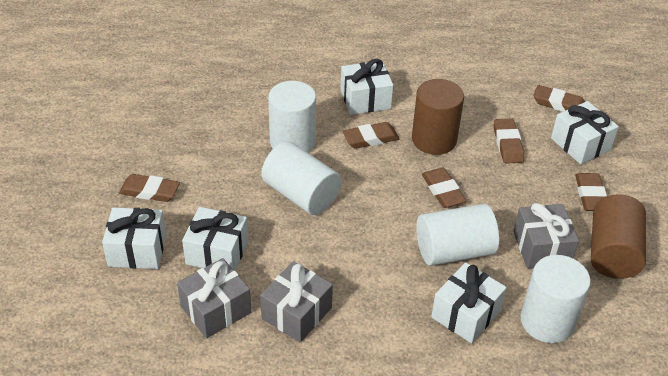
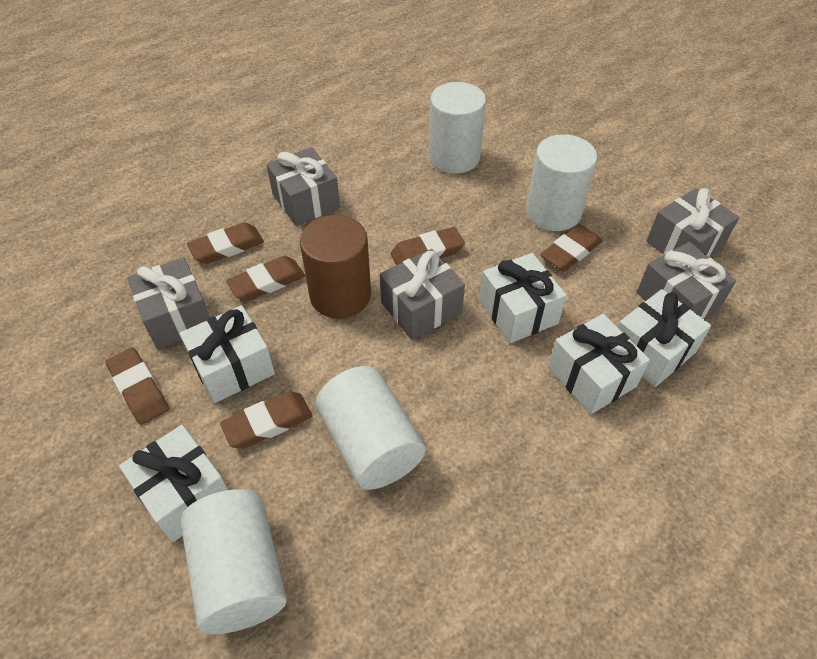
brown cylinder: 2 -> 1
grey gift: 3 -> 5

